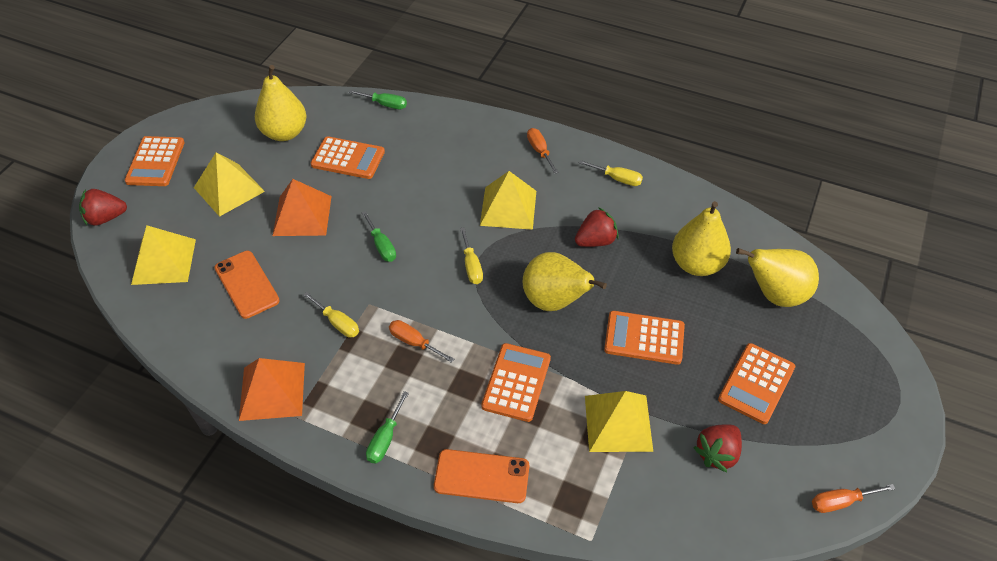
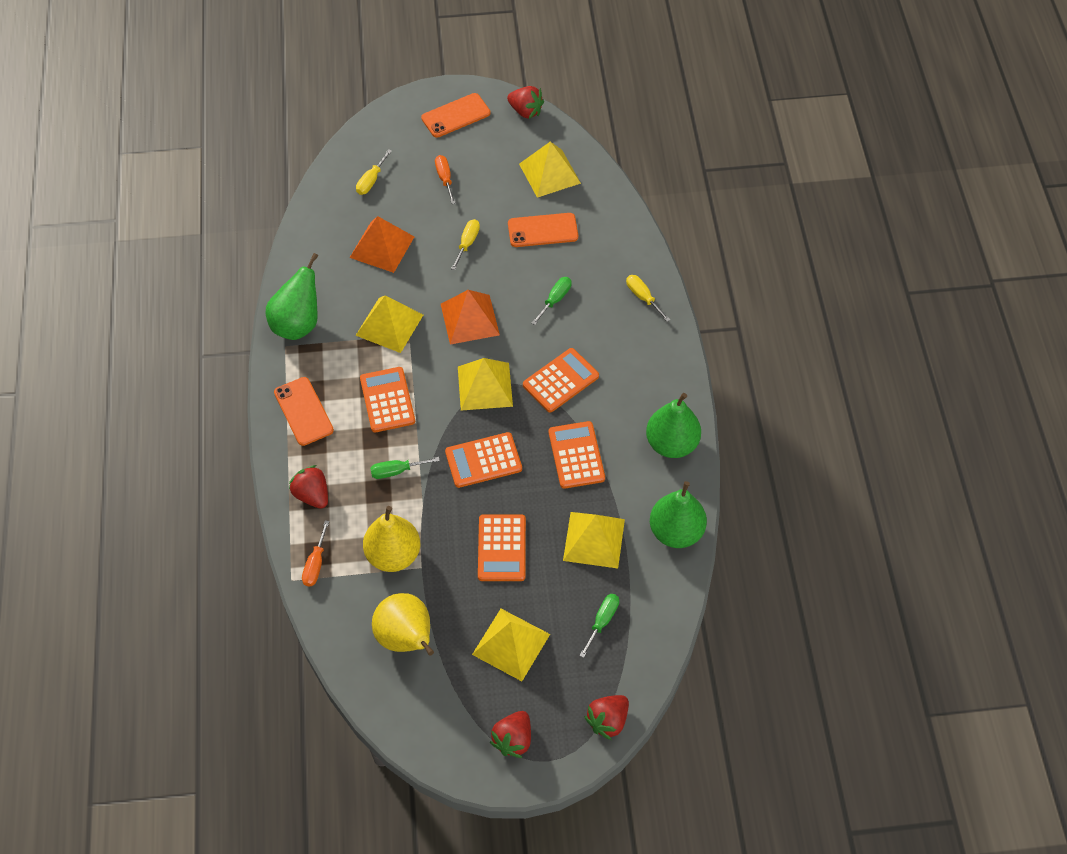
green pear: 0 -> 3
orange phone: 2 -> 3
orange screwdriver: 3 -> 2
red strawberry: 3 -> 4
yellow pear: 4 -> 2
yellow pyramid: 4 -> 5

